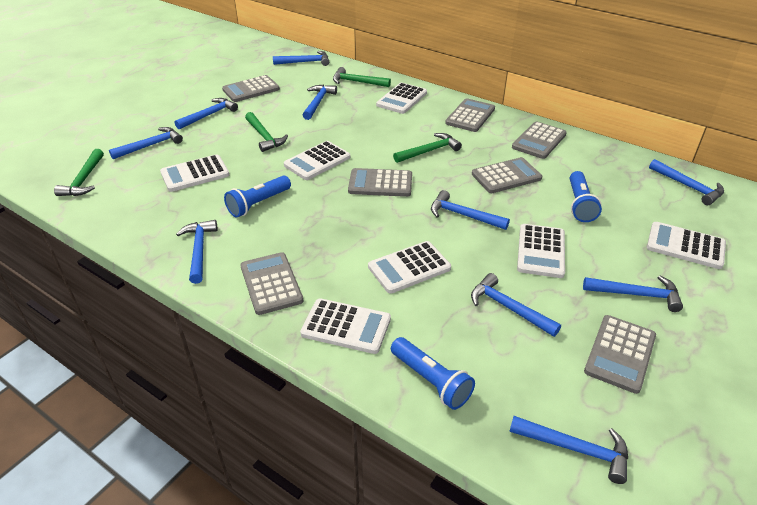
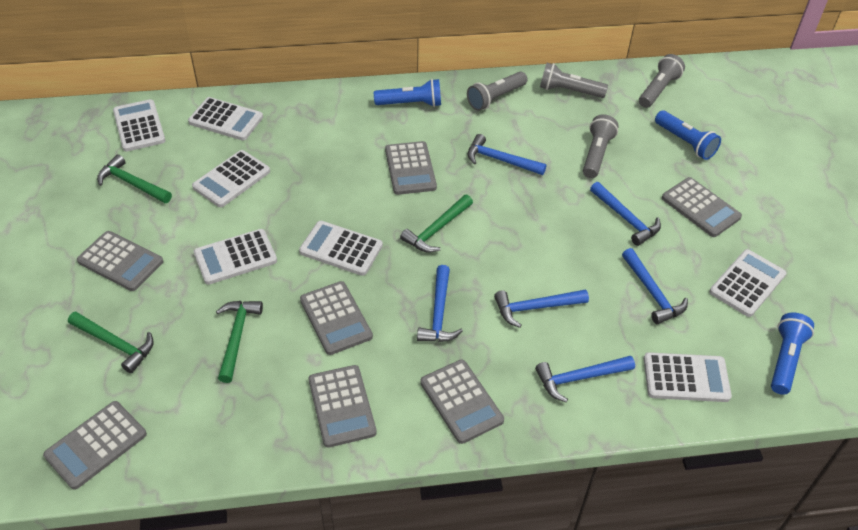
blue hammer: 10 -> 6
grey flashlight: 0 -> 4

